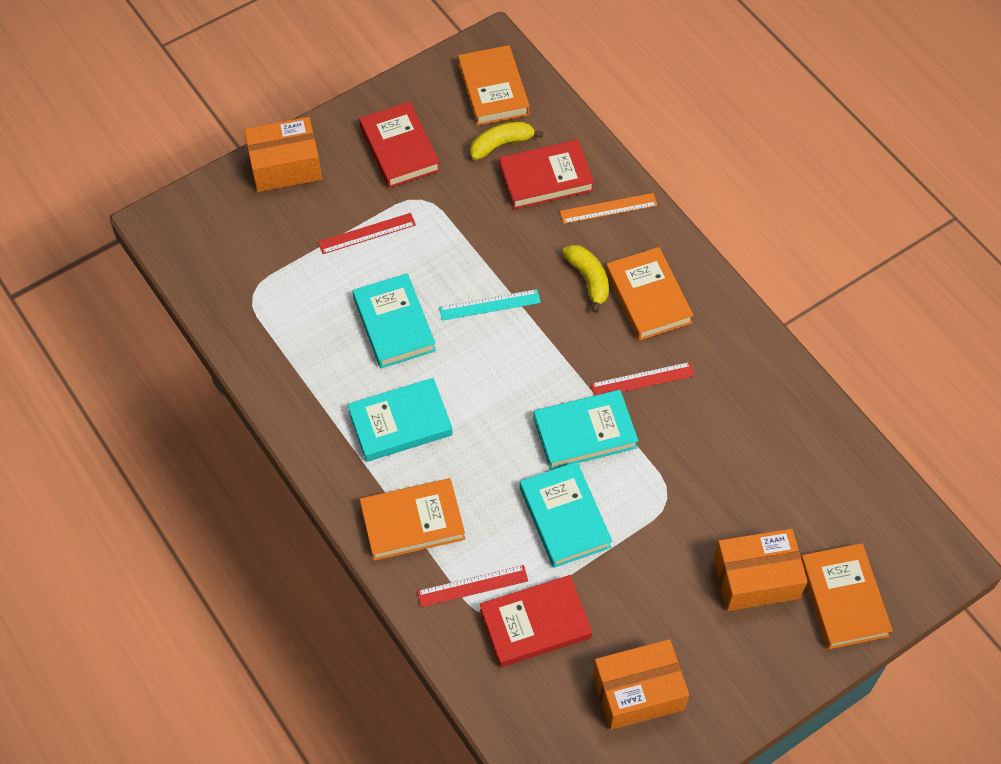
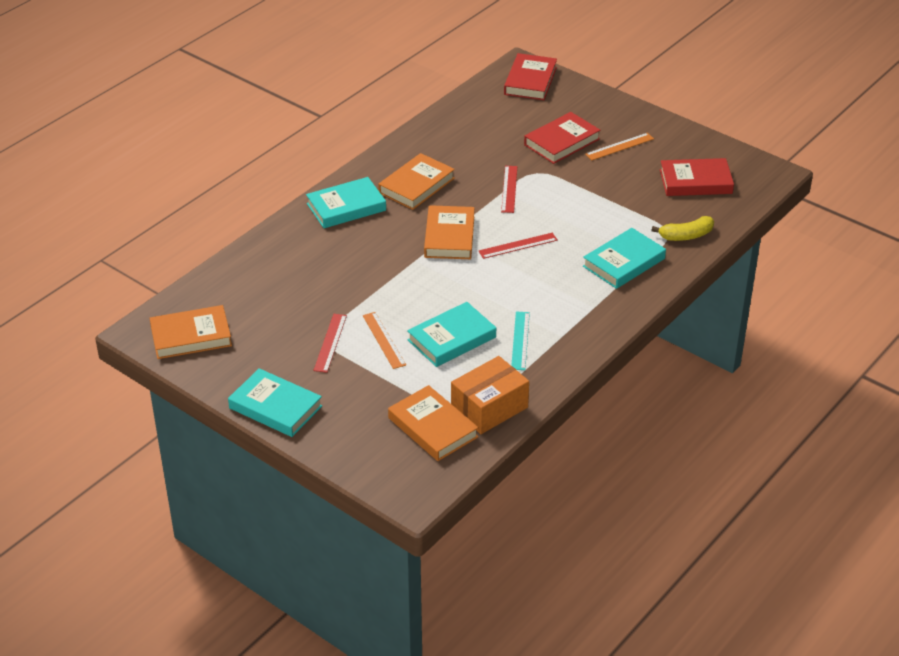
orange box: 3 -> 1
orange ruler: 1 -> 2
yellow banana: 2 -> 1

